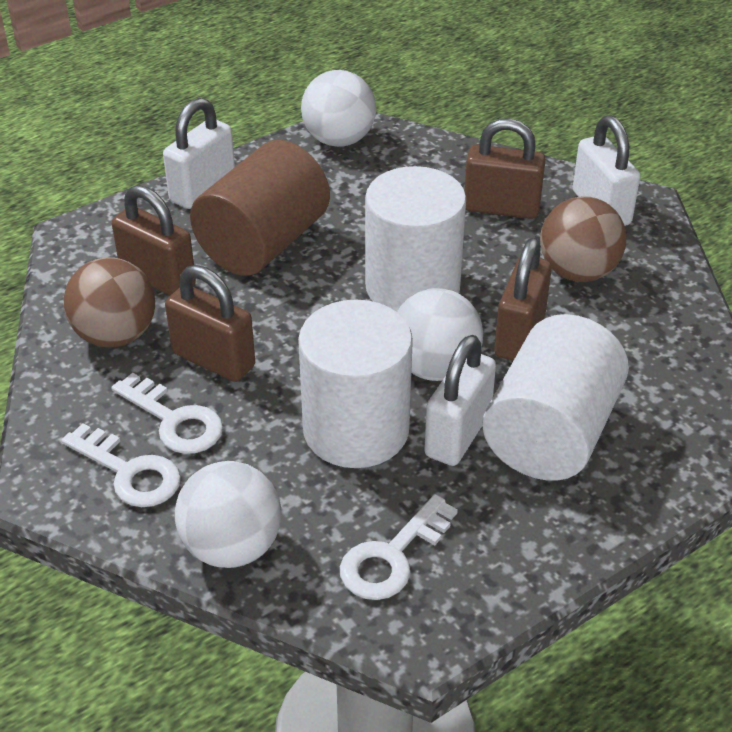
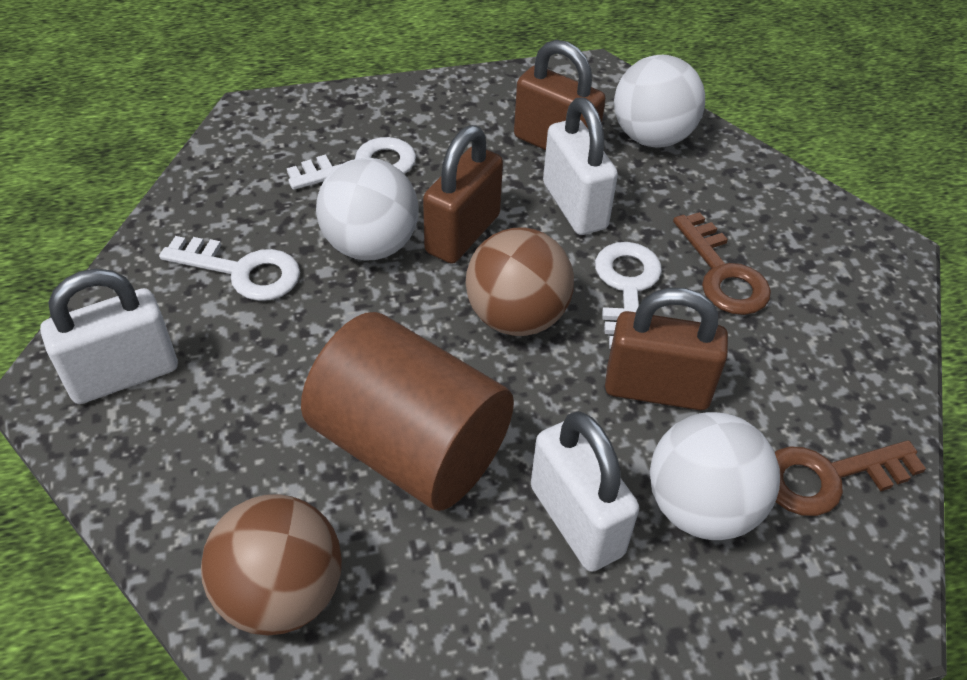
brown key: 0 -> 2
brown padlock: 4 -> 3
white cylinder: 3 -> 0

